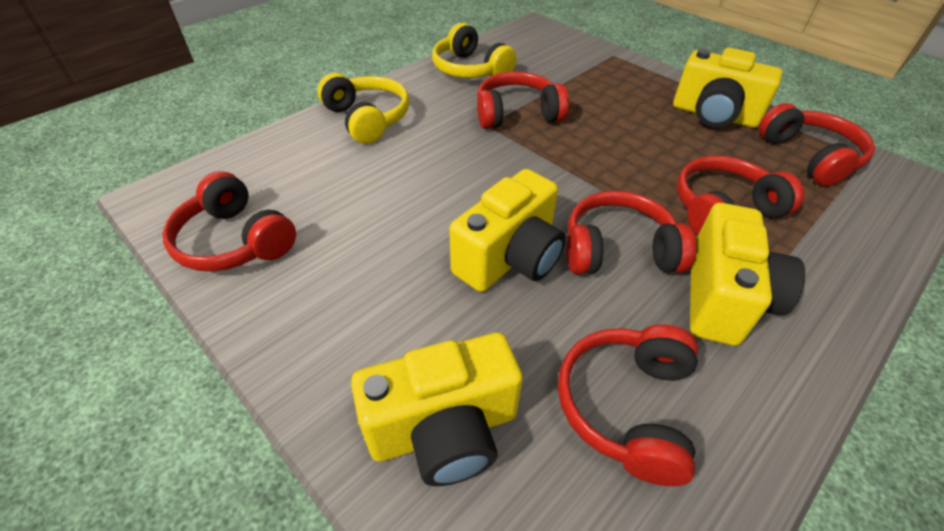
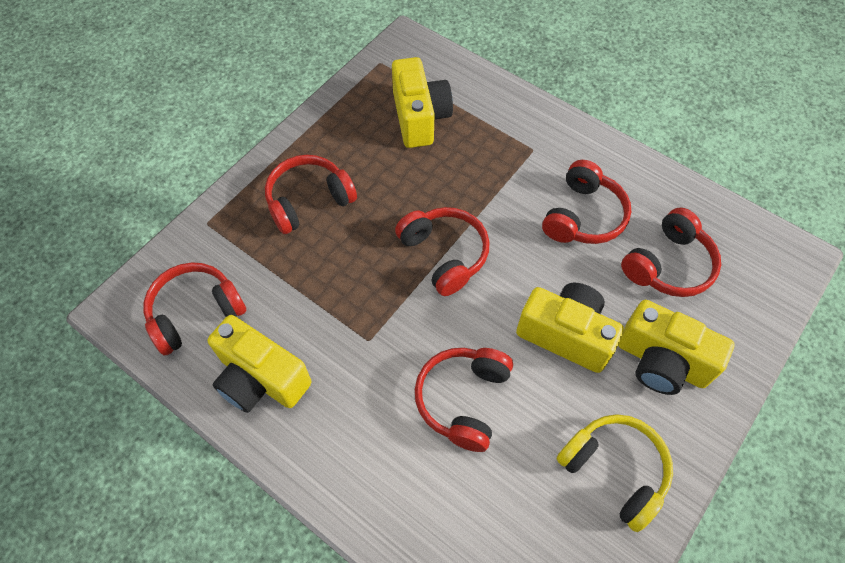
yellow headphones: 2 -> 1

